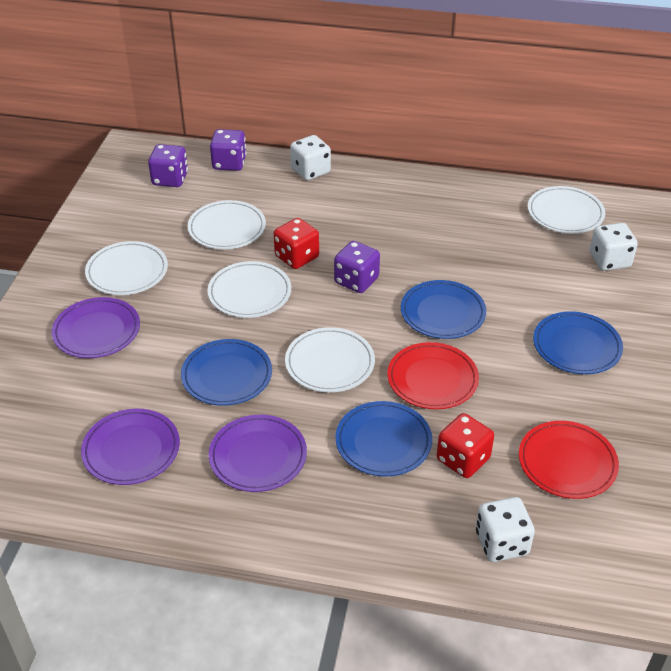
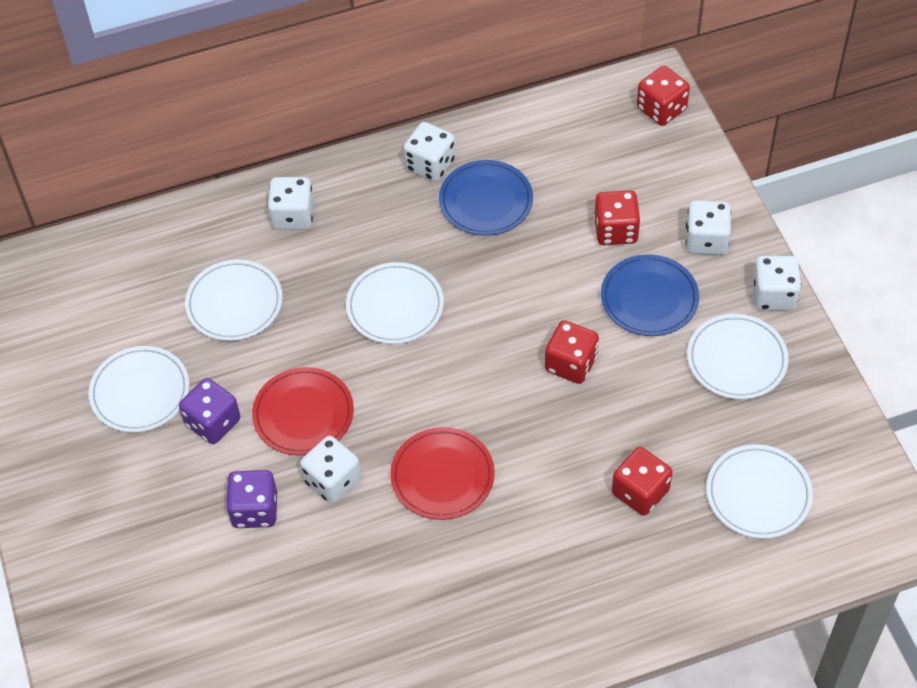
blue plate: 4 -> 2
purple dice: 3 -> 2
purple plate: 3 -> 0
red dice: 2 -> 4
white dice: 3 -> 5

